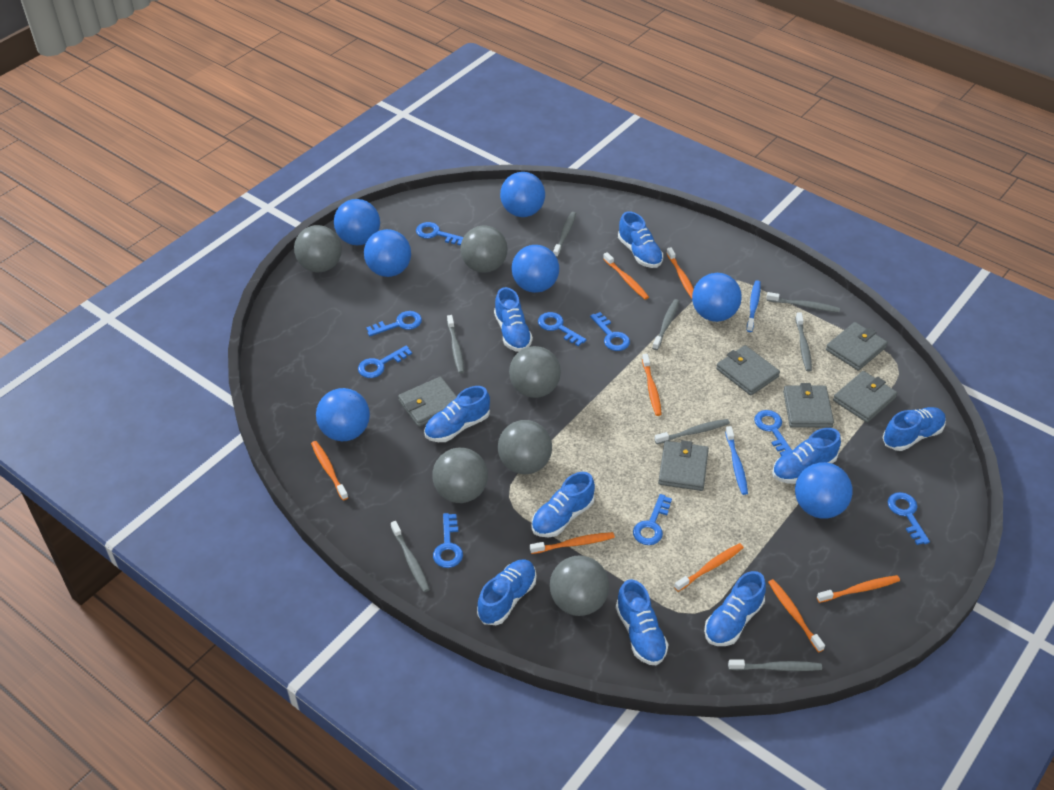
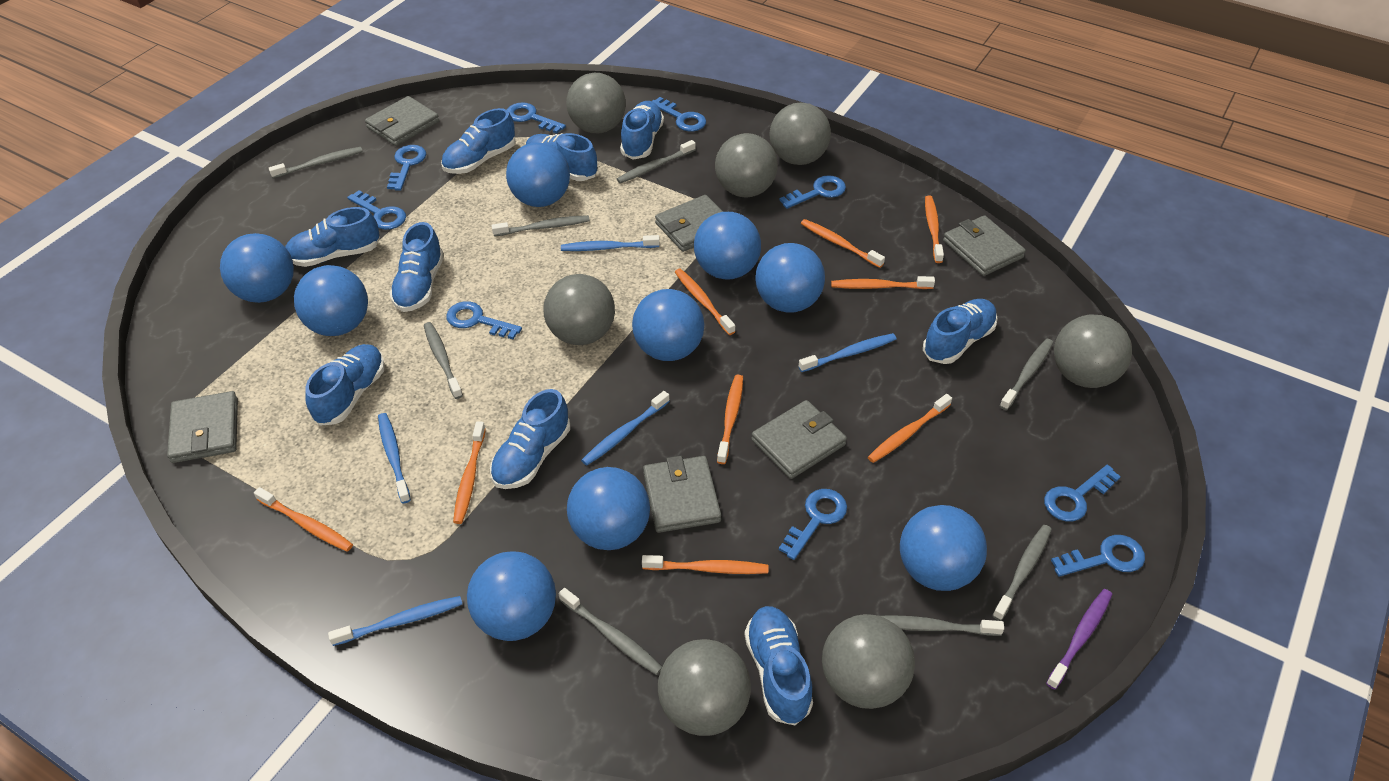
blue ball: 7 -> 9
blue toothbrush: 2 -> 5
grey ball: 6 -> 7
orange toothbrush: 8 -> 9
purple toothbrush: 0 -> 1

